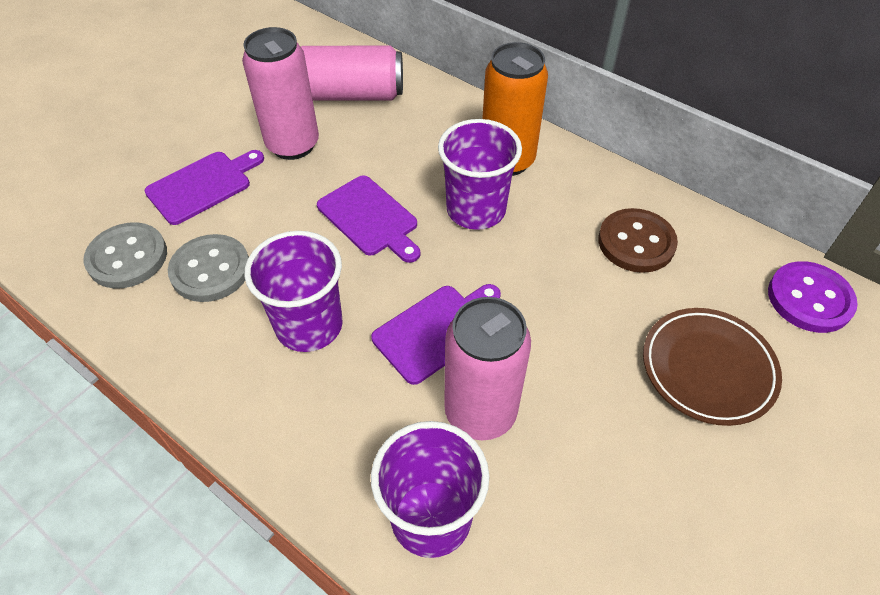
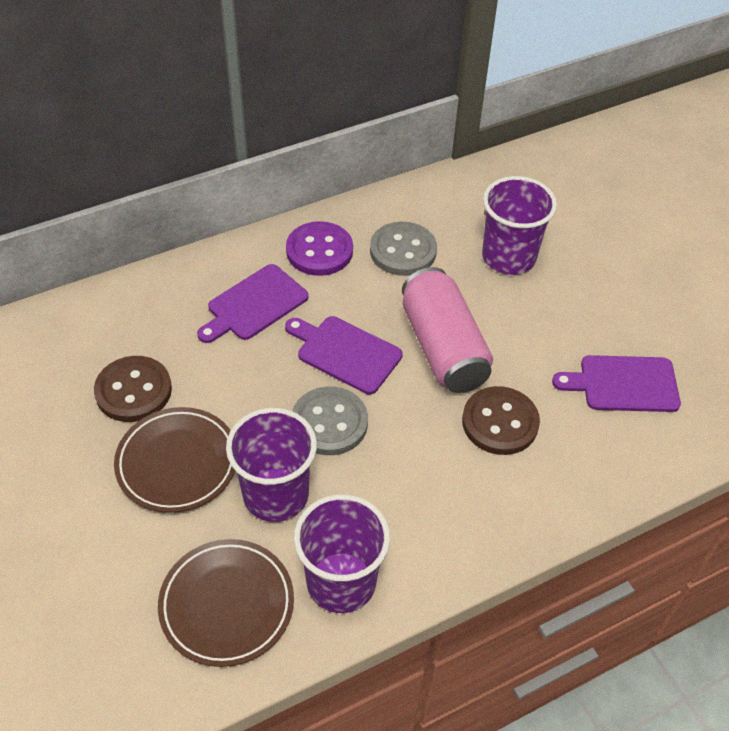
brown button: 1 -> 2
brown plate: 1 -> 2
orange can: 1 -> 0
pink can: 3 -> 1

